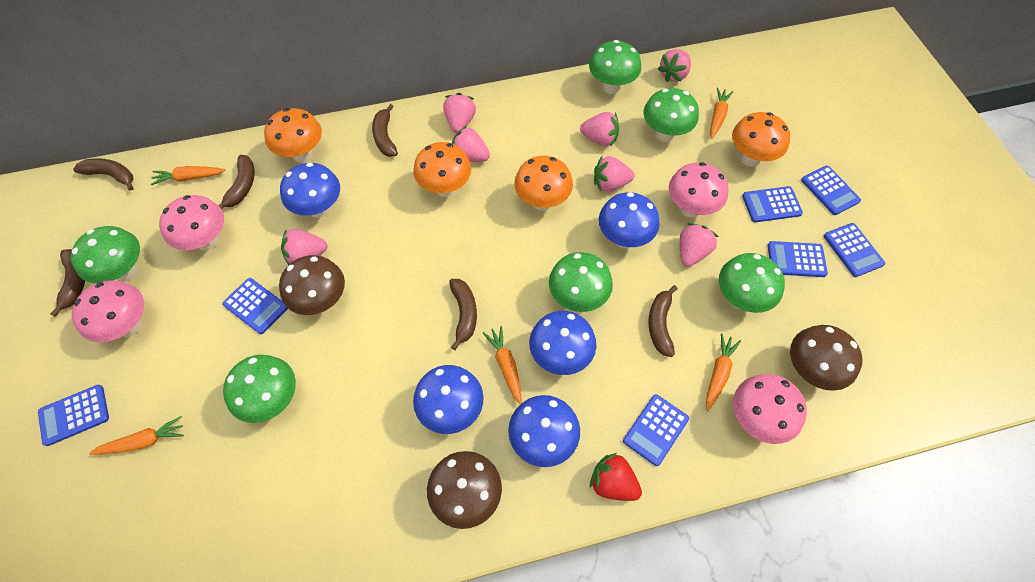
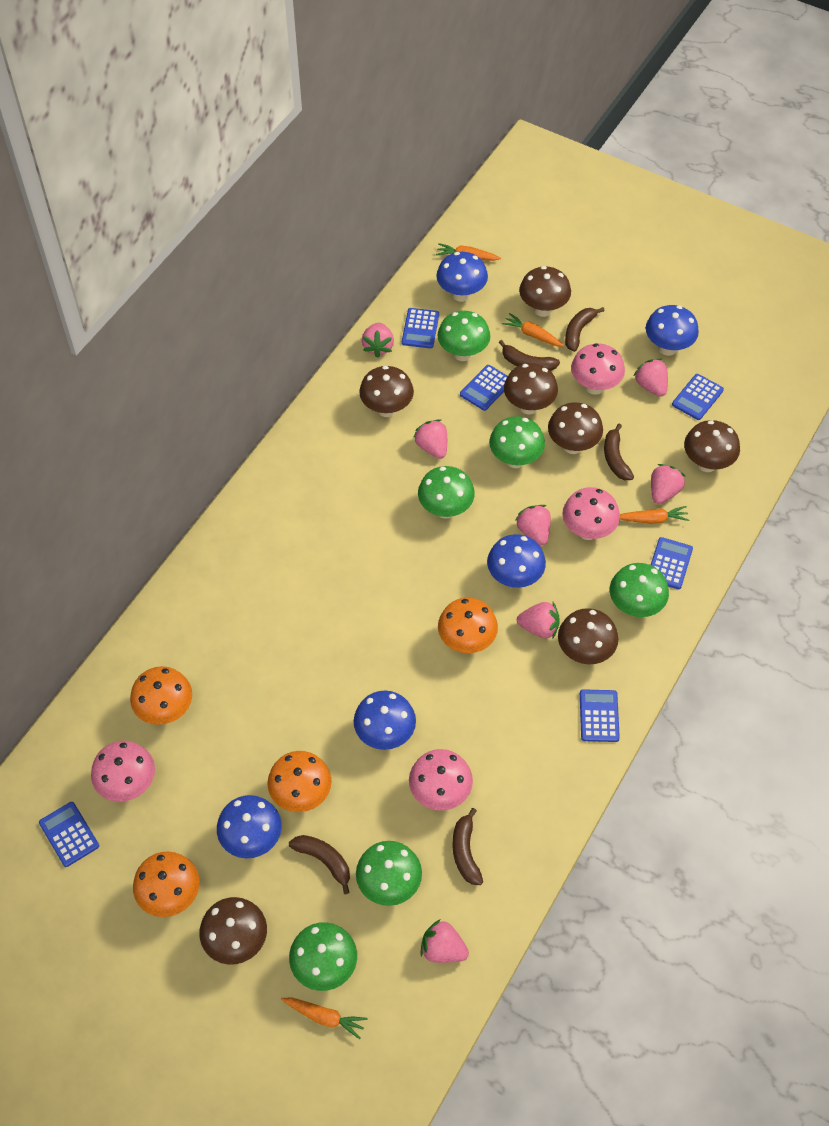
blue calculator: 7 -> 6
brown banana: 6 -> 5
brown mushroom: 3 -> 7
orange carrot: 5 -> 4
red strawberry: 1 -> 0

